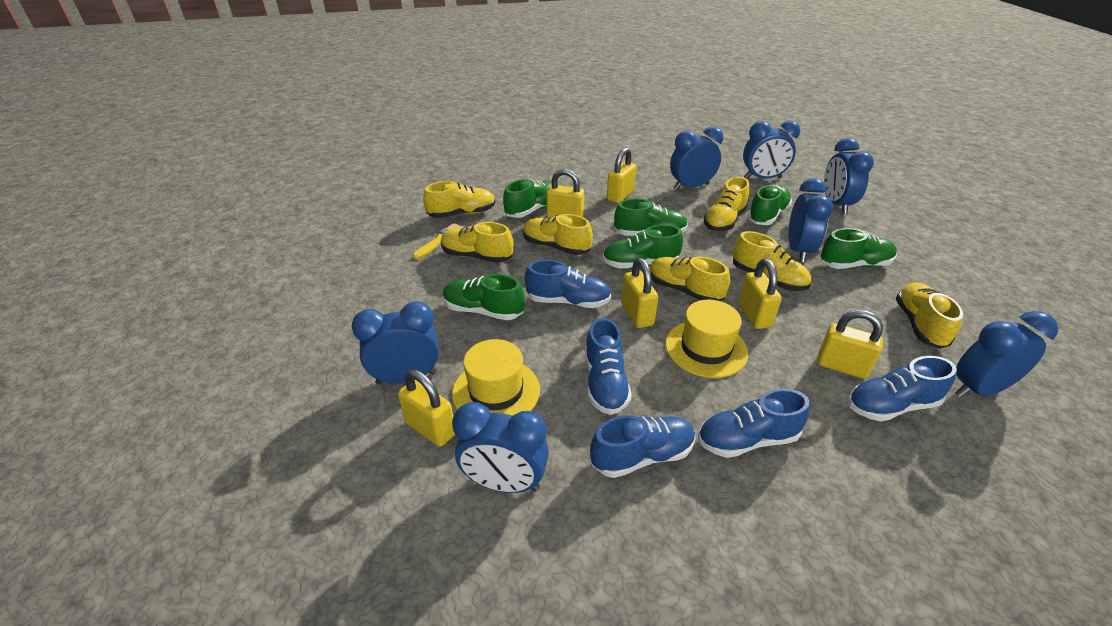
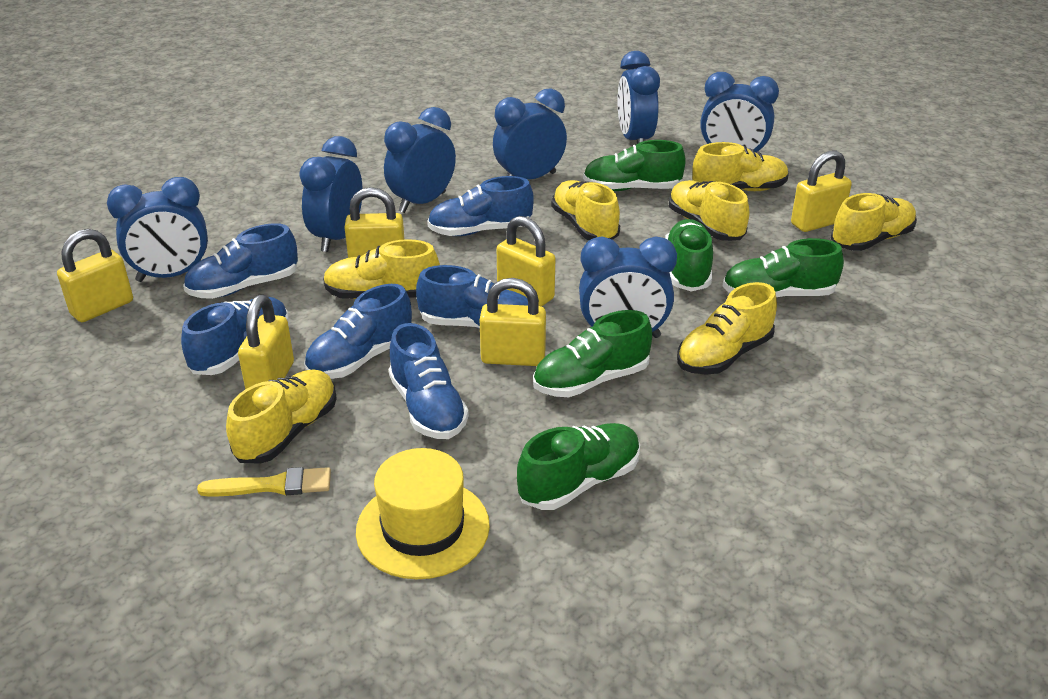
blue shoe: 5 -> 6
green shoe: 6 -> 5
yellow hat: 2 -> 1

